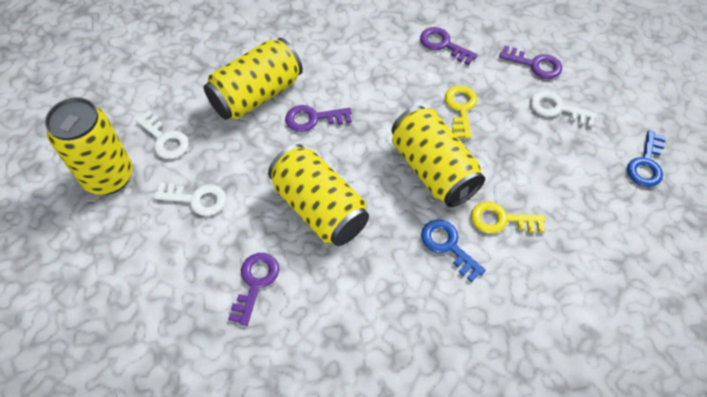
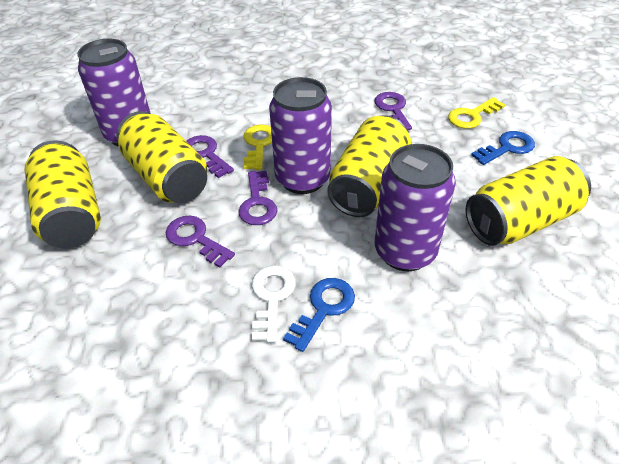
purple can: 0 -> 3
white key: 3 -> 1

